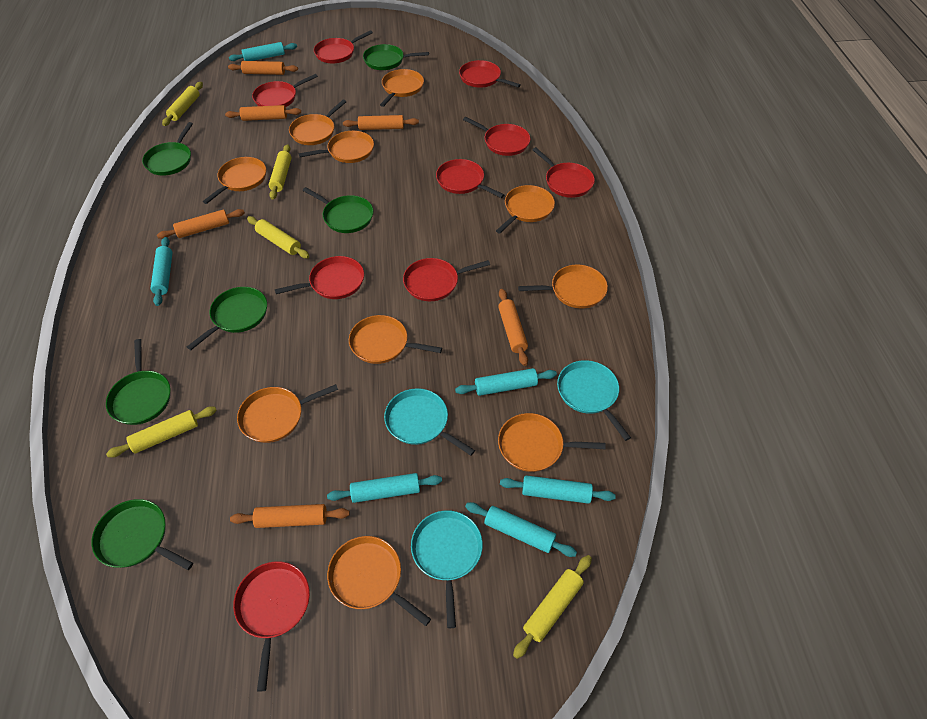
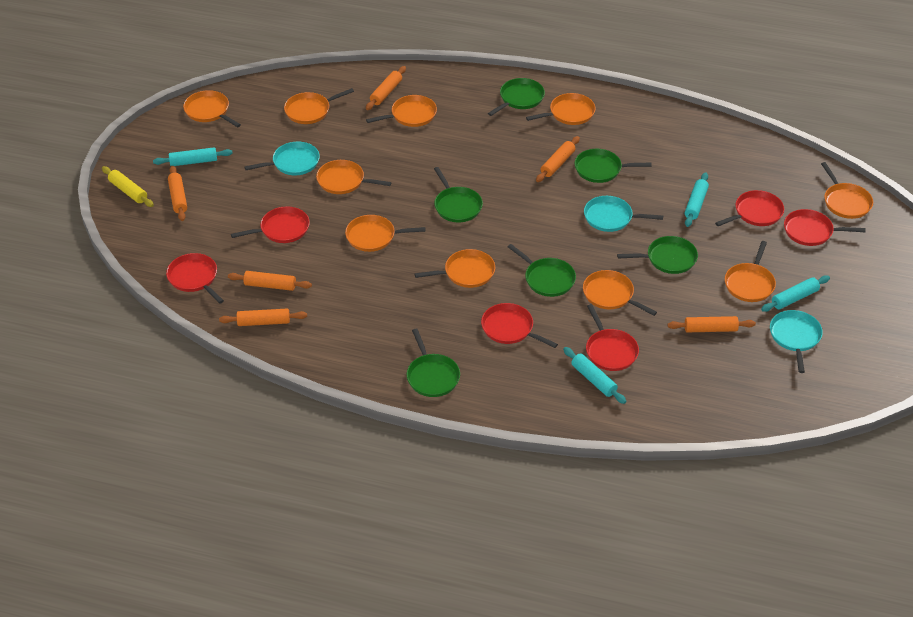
red pan: 9 -> 6
turquoise rolling pin: 6 -> 4
yellow rolling pin: 5 -> 1

